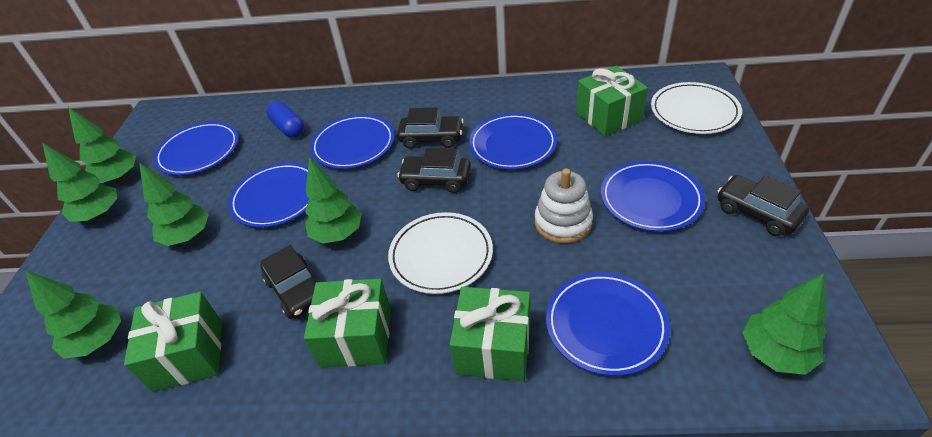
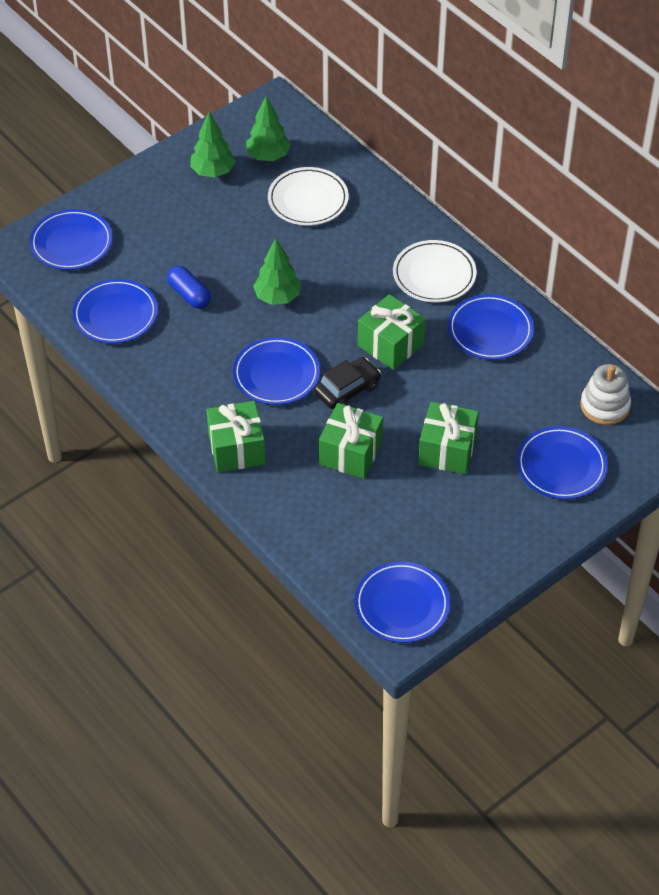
black car: 4 -> 1
green tree: 6 -> 3

